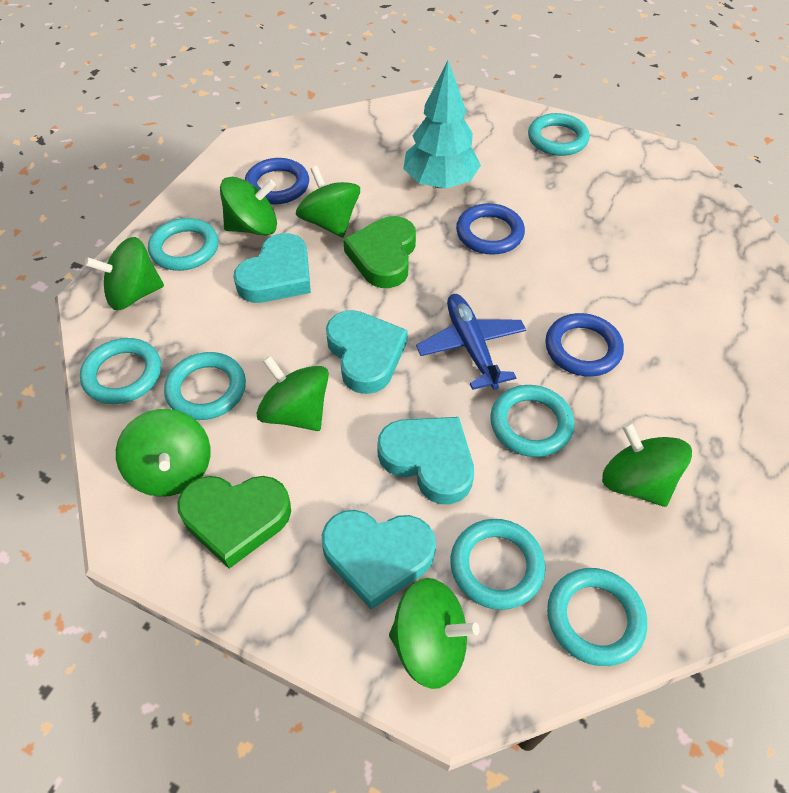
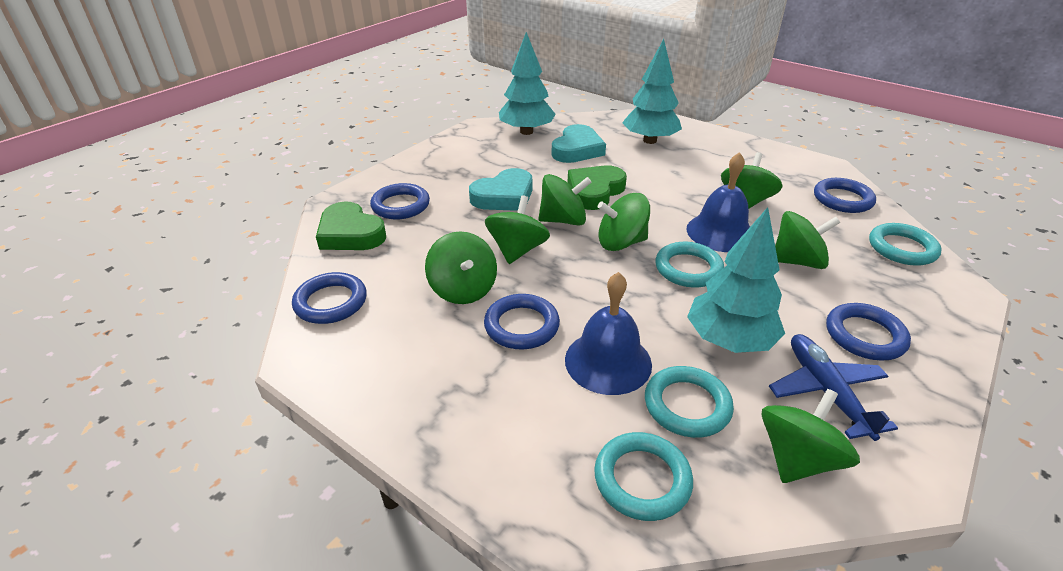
blue bell: 0 -> 2
blue ring: 3 -> 5
turquoise heart: 4 -> 2
turquoise ring: 7 -> 4
turquoise tree: 1 -> 3

